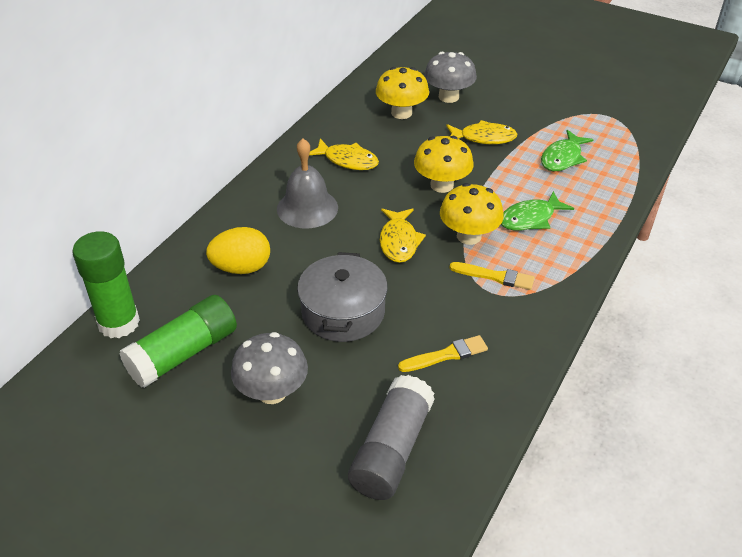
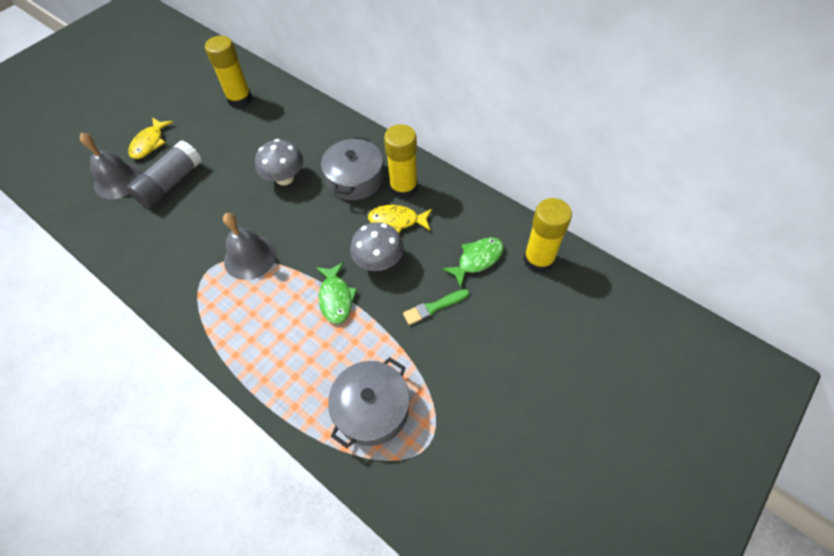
green brush: 0 -> 1
green glue stick: 2 -> 0
grey bell: 1 -> 2
grey pot: 1 -> 2
yellow brush: 2 -> 0
yellow egg: 1 -> 0
yellow fish: 3 -> 2
yellow glue stick: 0 -> 3
yellow mushroom: 3 -> 0

